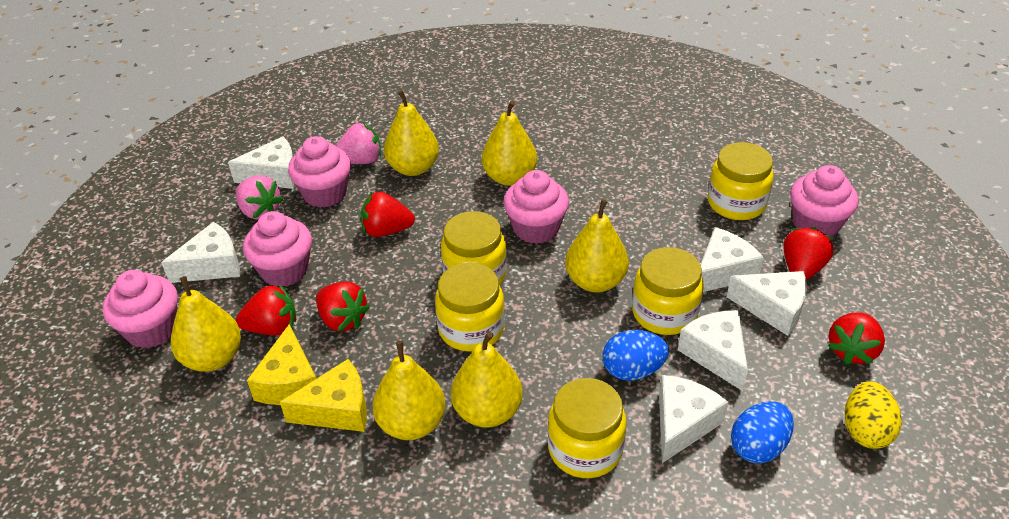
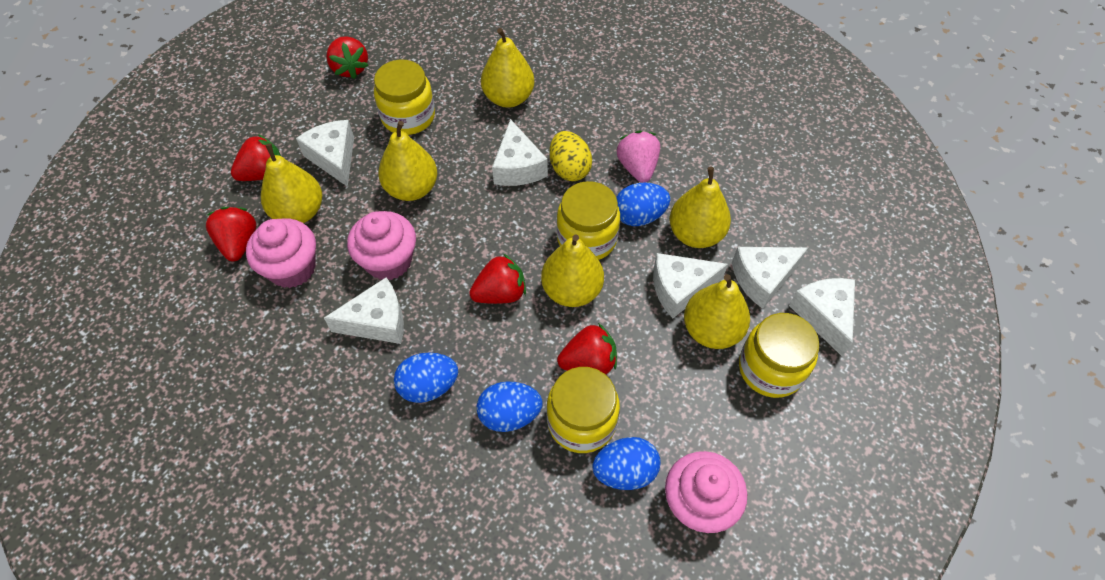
blue egg: 2 -> 4
pink cupcake: 5 -> 3
pink strawberry: 2 -> 1
yellow cheese: 2 -> 0
yellow jar: 5 -> 4

